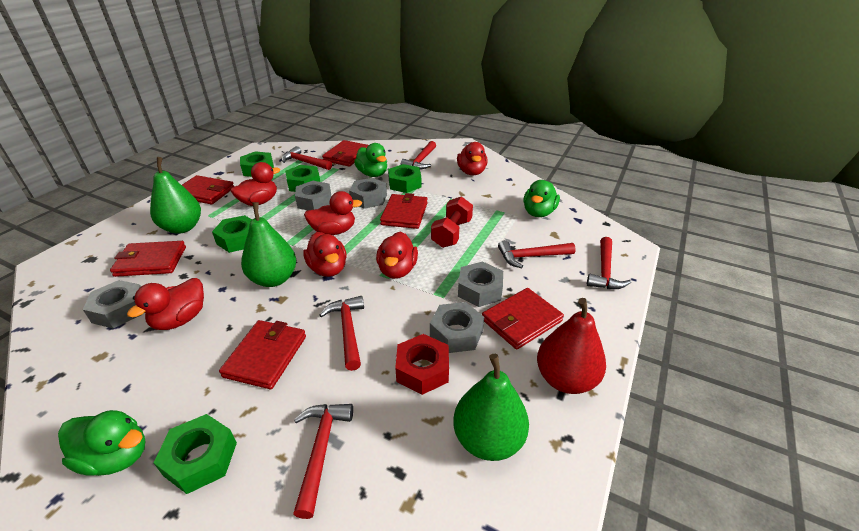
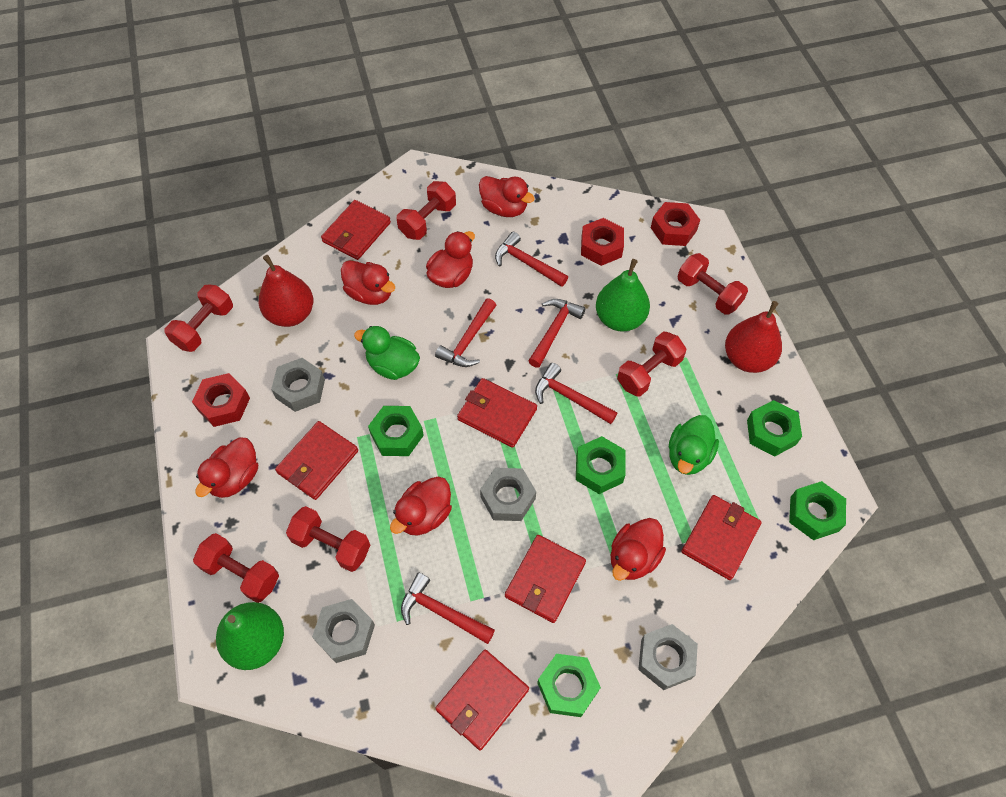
green duck: 3 -> 2
green pear: 3 -> 2
grey nut: 5 -> 4
red dumbbell: 1 -> 6
red hammer: 6 -> 5
red nut: 1 -> 3
red pear: 1 -> 2

